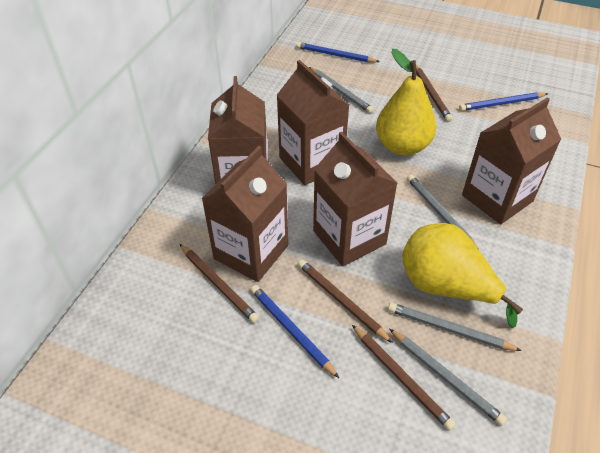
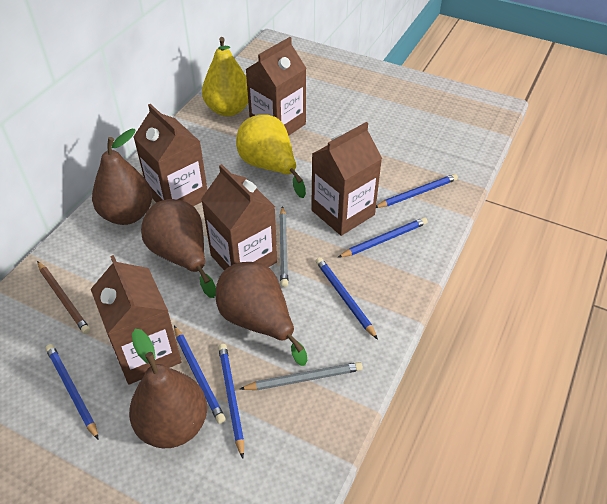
blue pencil: 3 -> 6
brown pear: 0 -> 4
brown pencil: 4 -> 1
grey pencil: 4 -> 2

